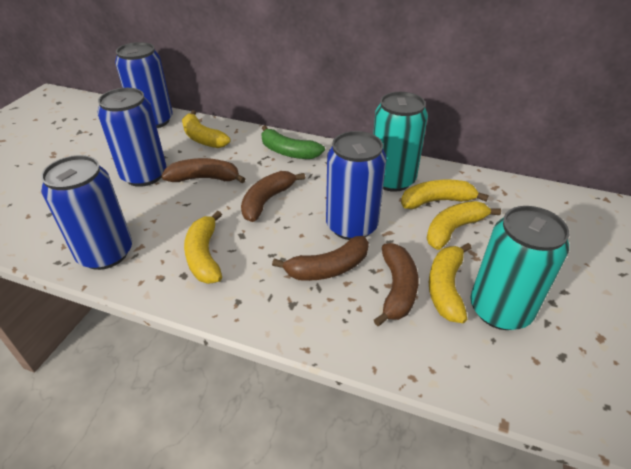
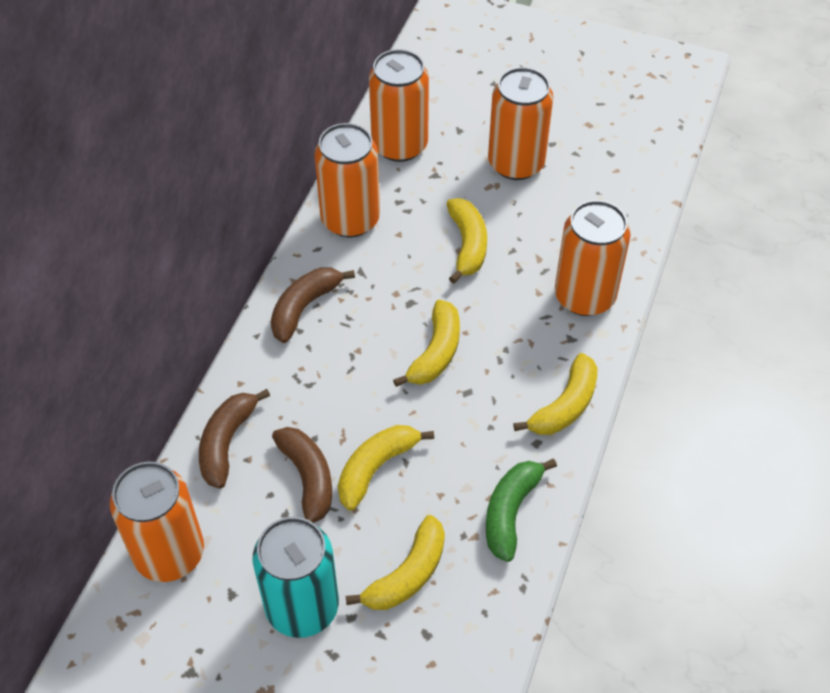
blue can: 4 -> 0
brown banana: 4 -> 3
orange can: 0 -> 5
turquoise can: 2 -> 1

